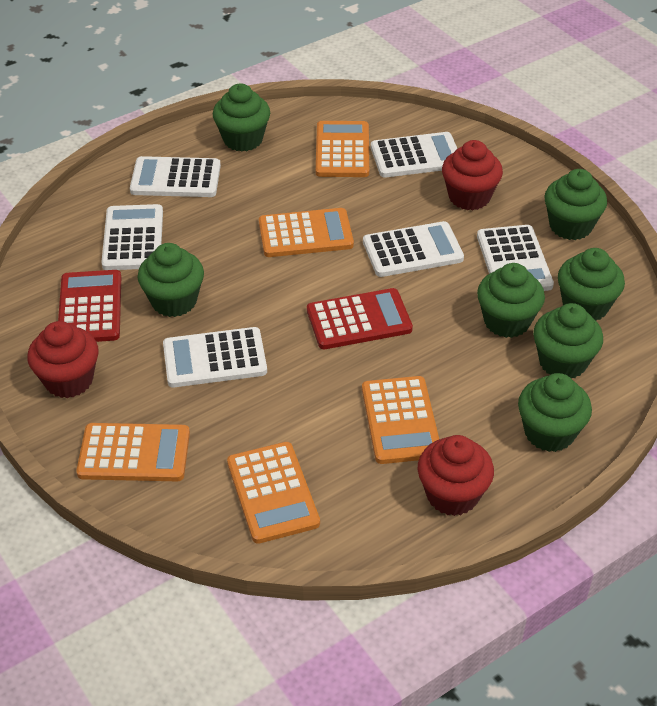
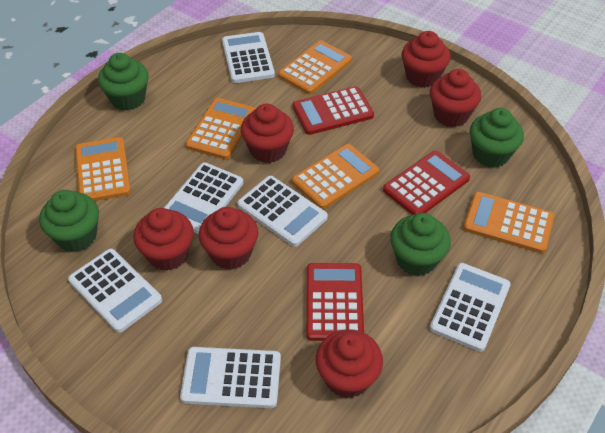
green cupcake: 7 -> 4
red calculator: 2 -> 3
red cupcake: 3 -> 6

